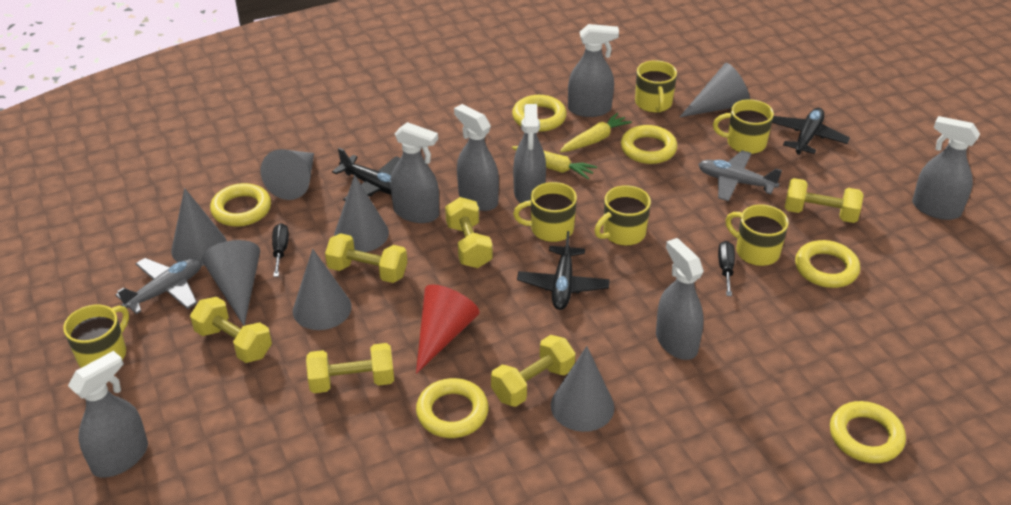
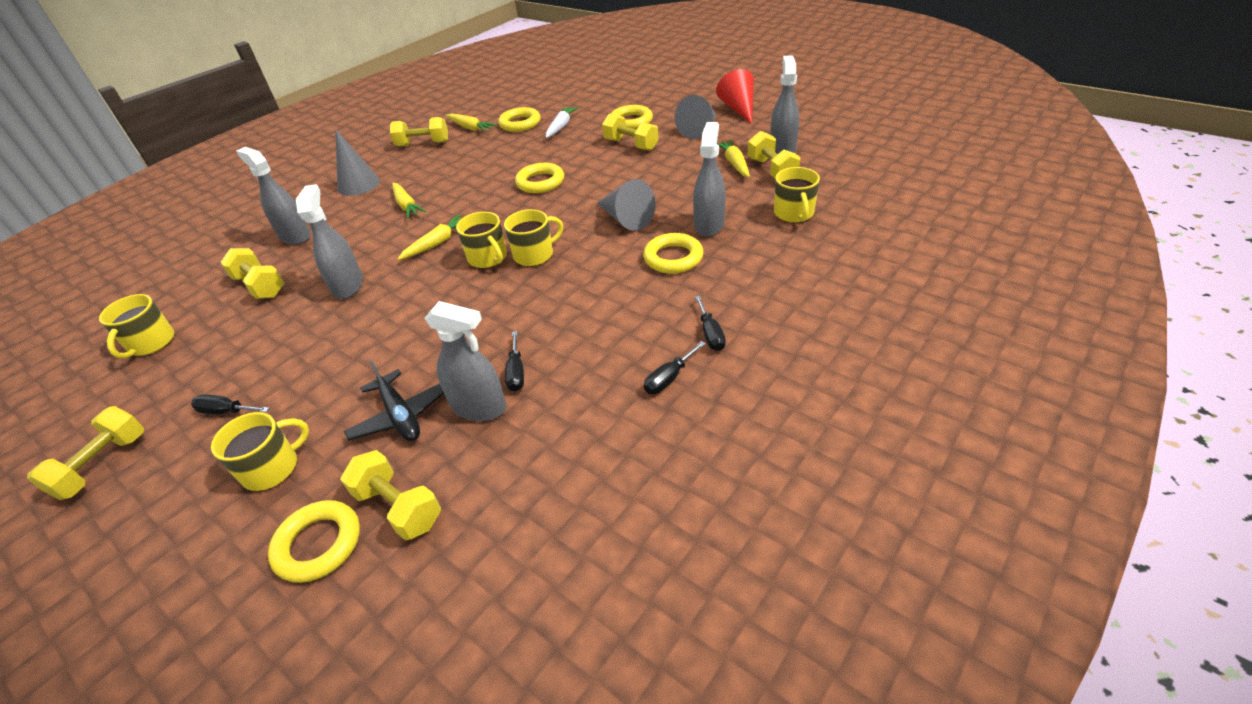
black plane: 3 -> 1
black screwdriver: 2 -> 4
grey cone: 7 -> 3
grey plane: 2 -> 0
grey spray bottle: 7 -> 5
white carrot: 0 -> 1
yellow carrot: 2 -> 4
yellow mug: 6 -> 5
yellow ring: 6 -> 5

